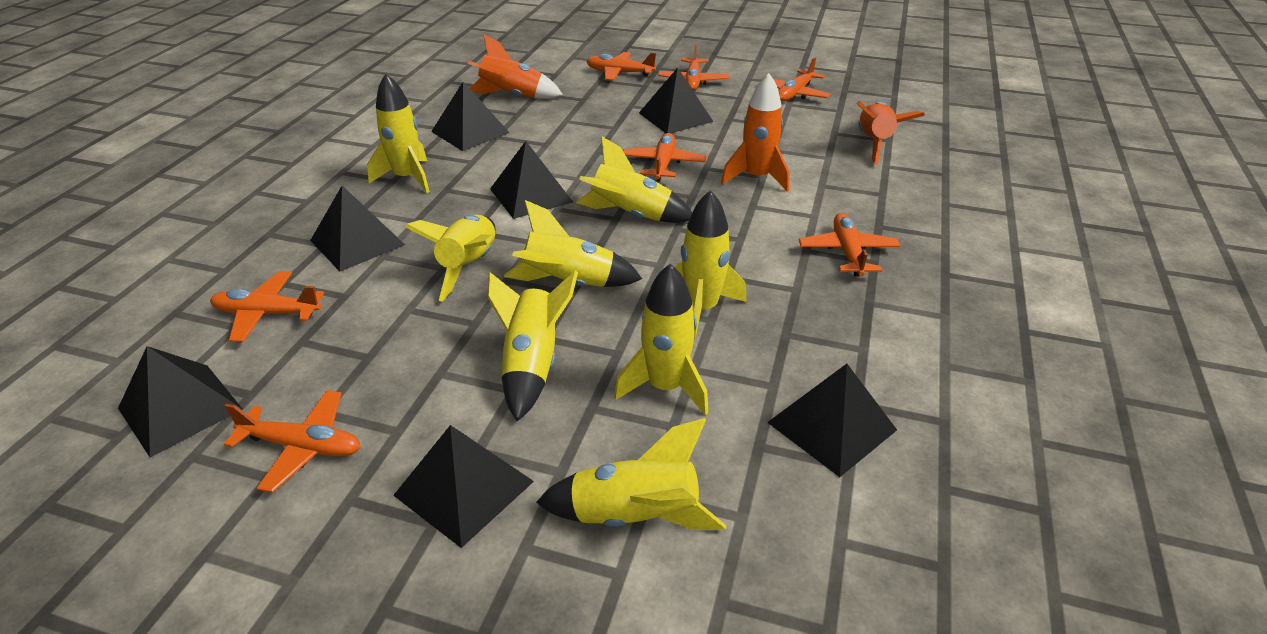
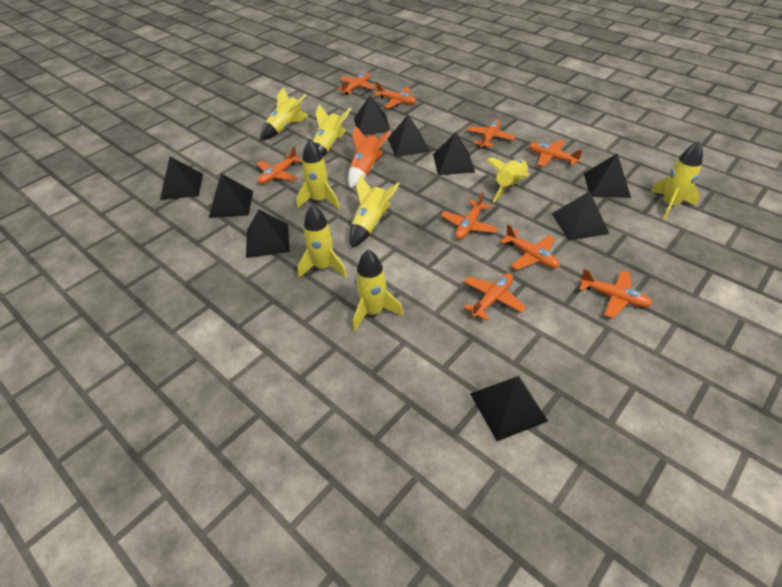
black pyramid: 7 -> 9
orange plane: 7 -> 9
orange rocket: 3 -> 1

